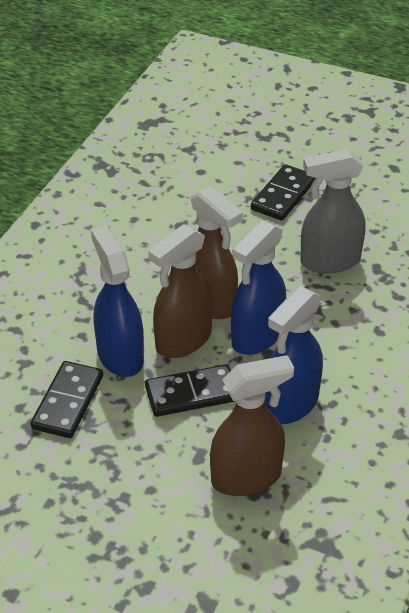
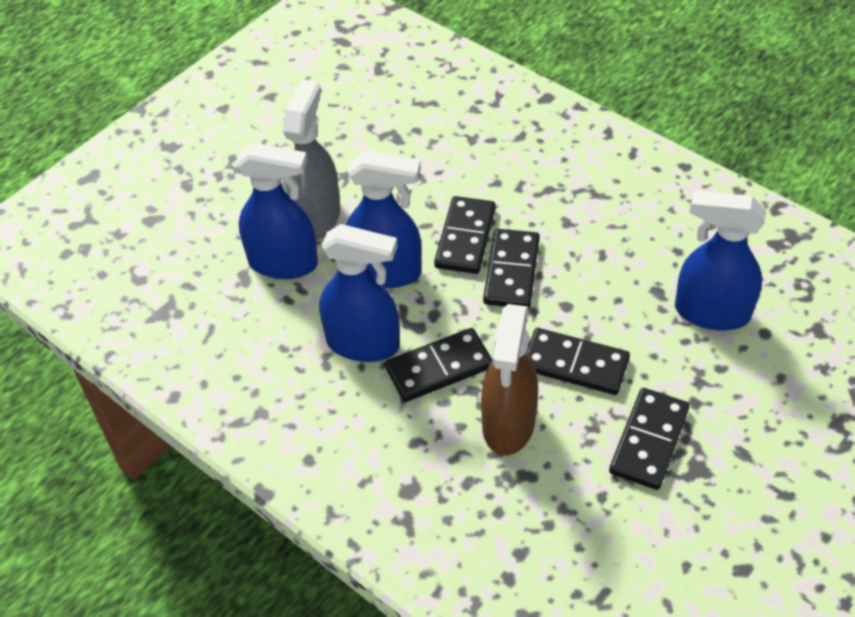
black domino: 3 -> 5
blue spray bottle: 3 -> 4
brown spray bottle: 3 -> 1

